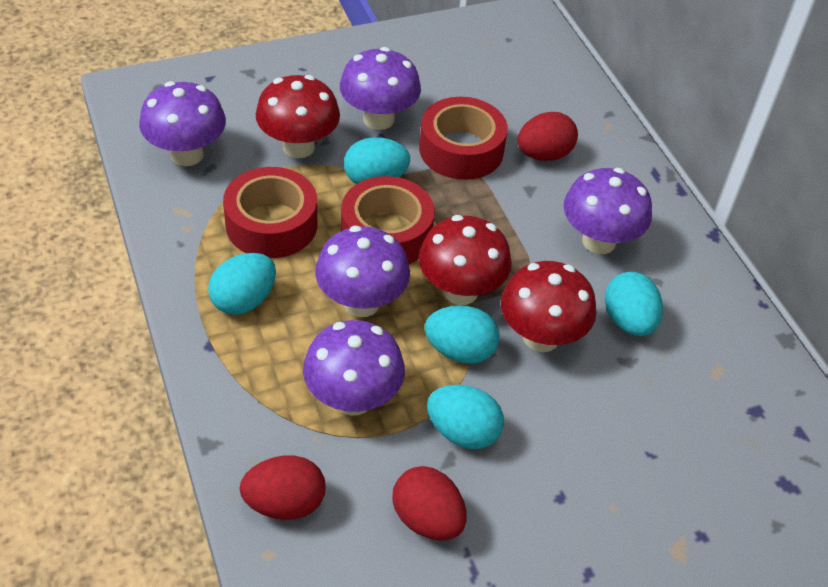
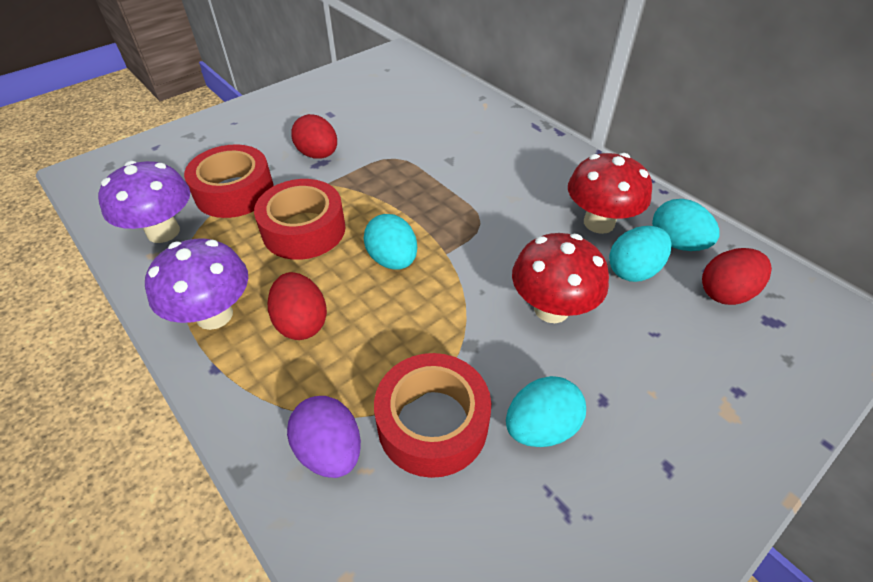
purple egg: 0 -> 1
purple mushroom: 5 -> 2
red mushroom: 3 -> 2
turquoise egg: 5 -> 4

